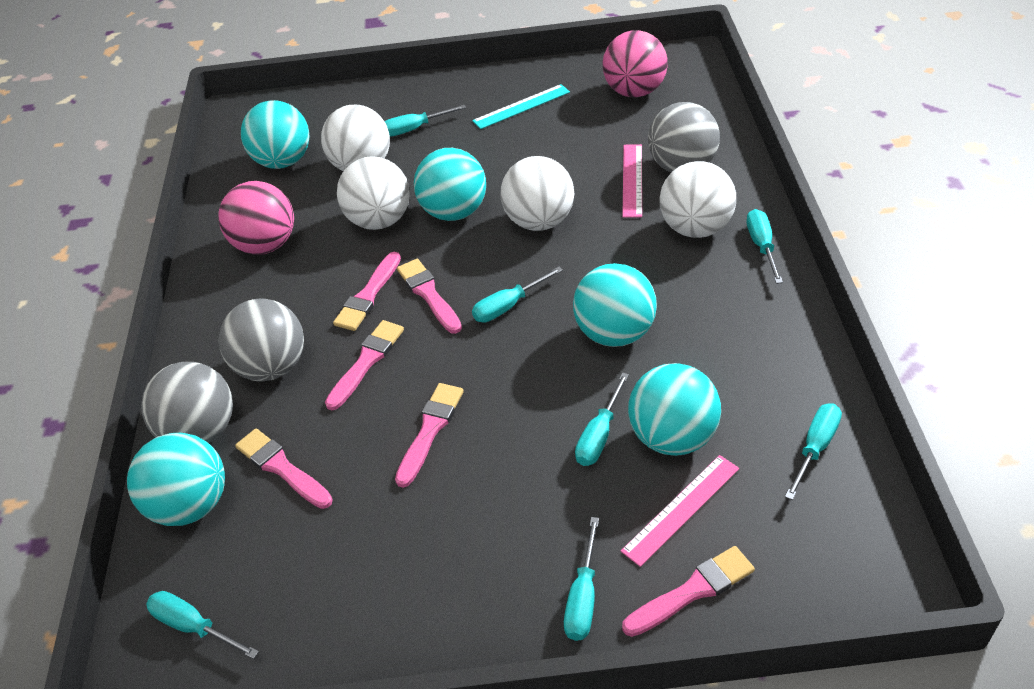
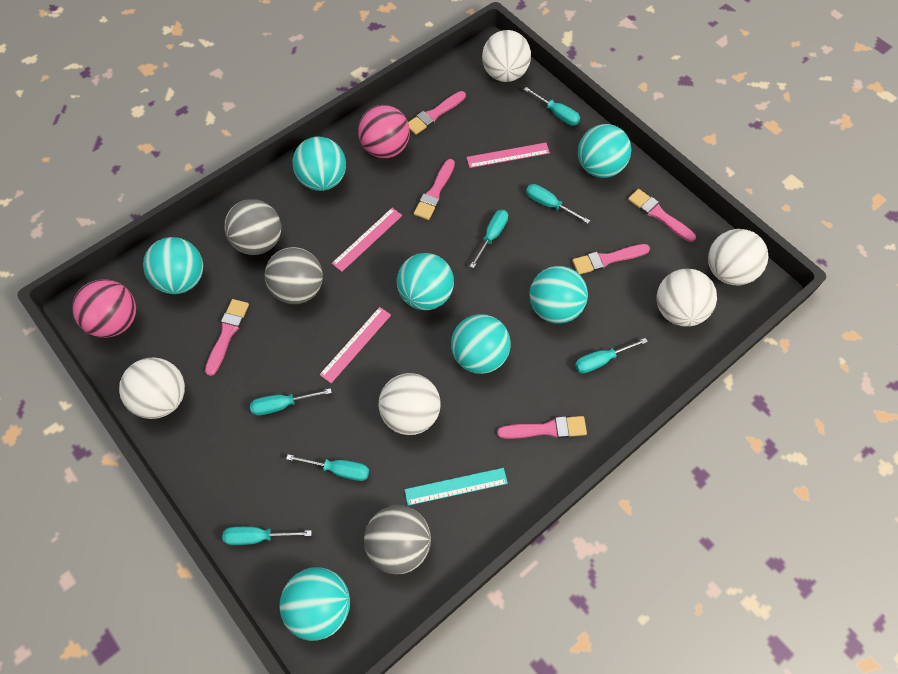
pink ruler: 2 -> 3
turquoise ball: 5 -> 7
white ball: 4 -> 5

